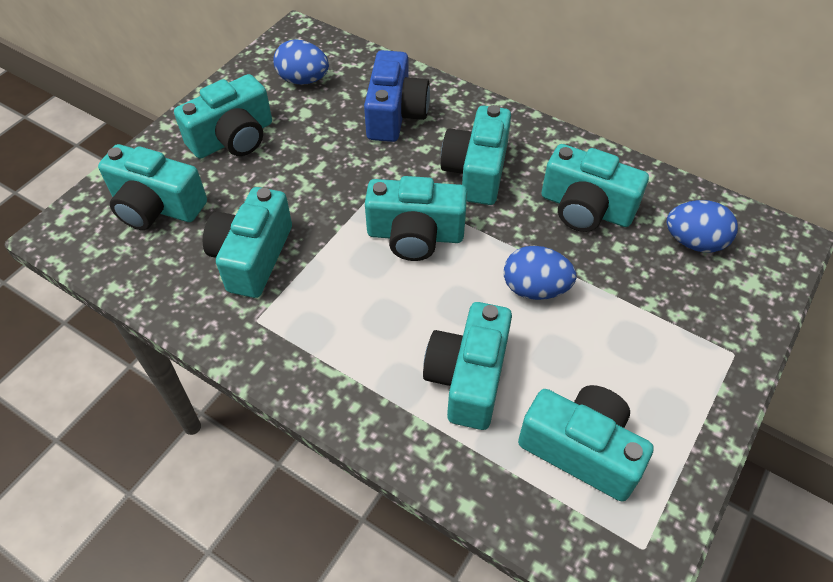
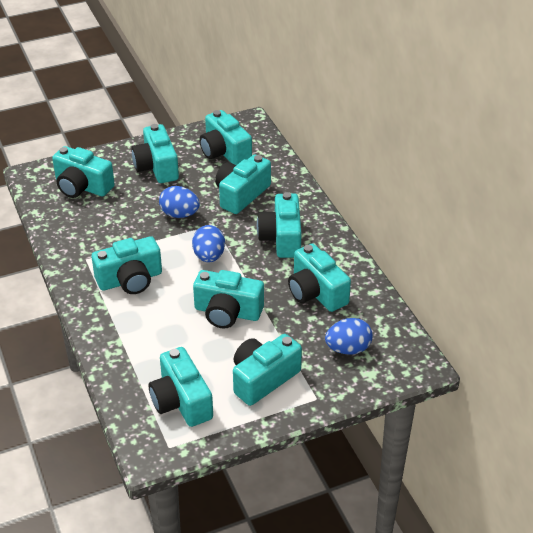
blue camera: 1 -> 0
turquoise camera: 8 -> 10

